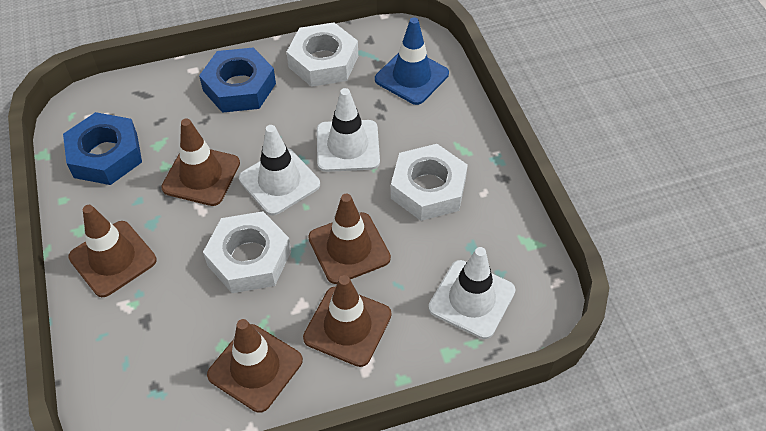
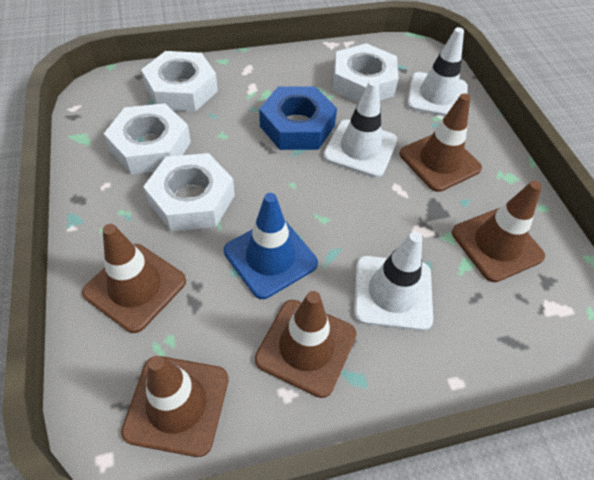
blue nut: 2 -> 1
white nut: 3 -> 4

